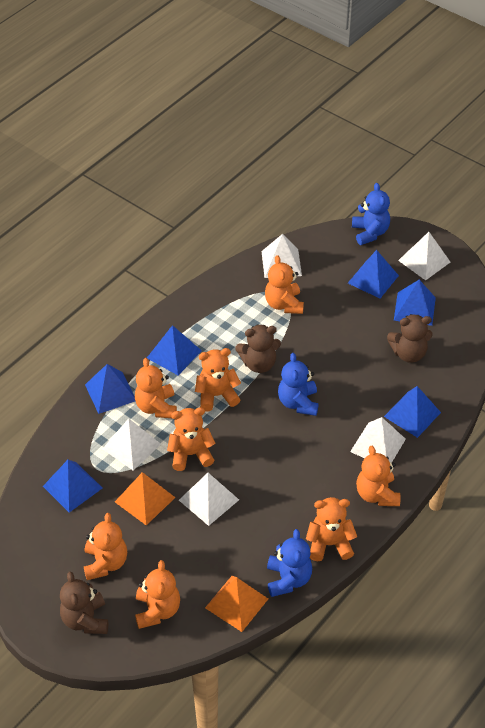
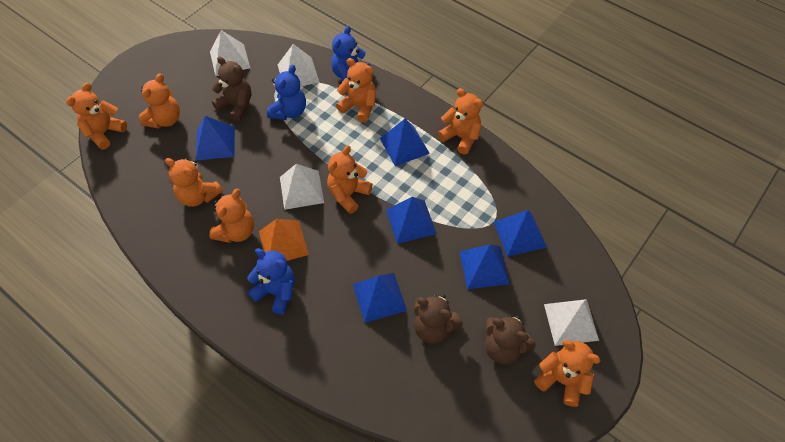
orange pyramid: 2 -> 1
white pyramid: 5 -> 4

